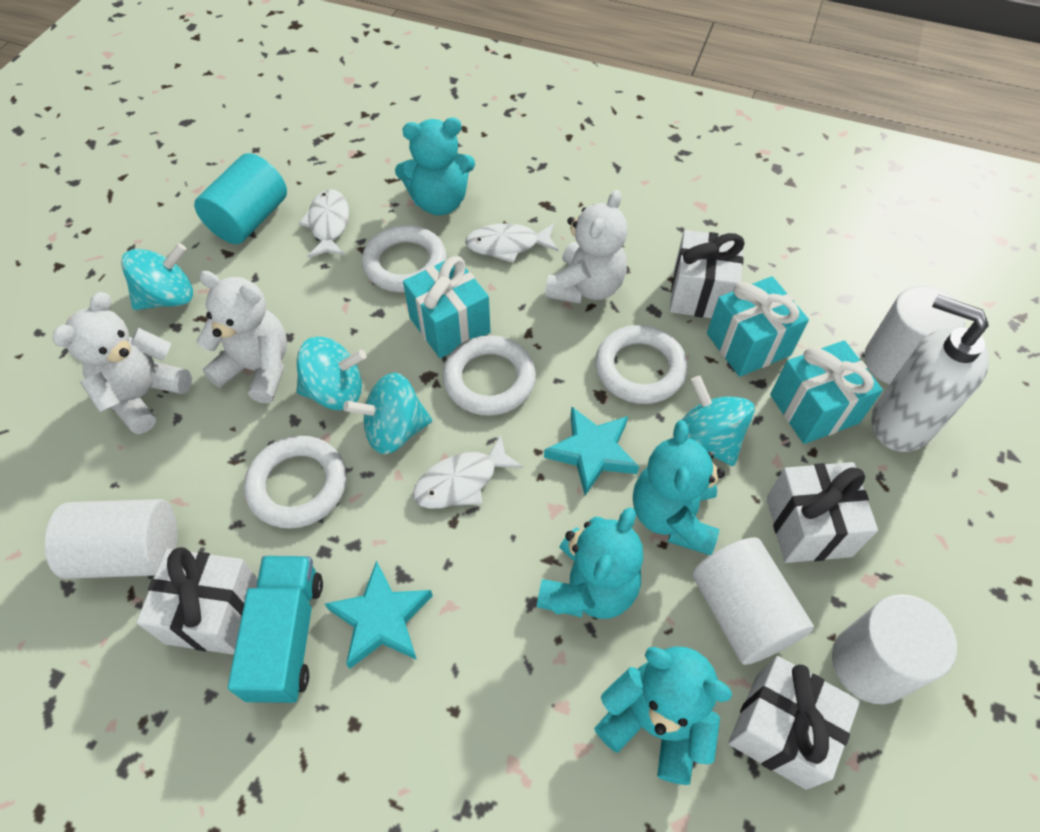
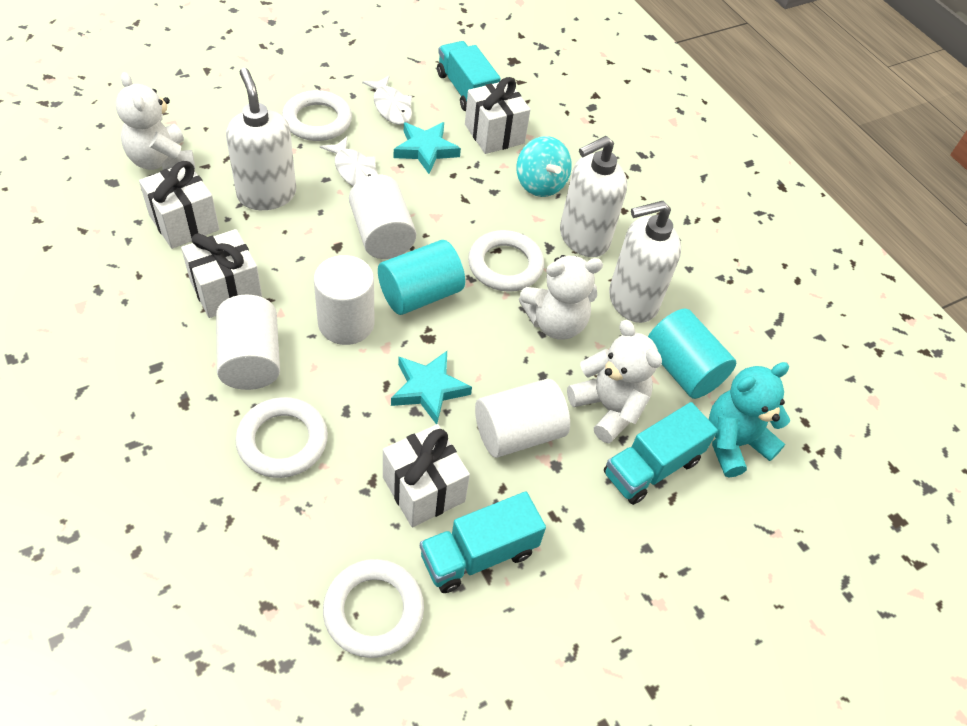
turquoise cylinder: 1 -> 2
turquoise gift: 3 -> 0
turquoise spinning top: 4 -> 1
turquoise teddy bear: 4 -> 1
turquoise truck: 1 -> 3
white fish: 3 -> 2
white soap dispenser: 1 -> 3

